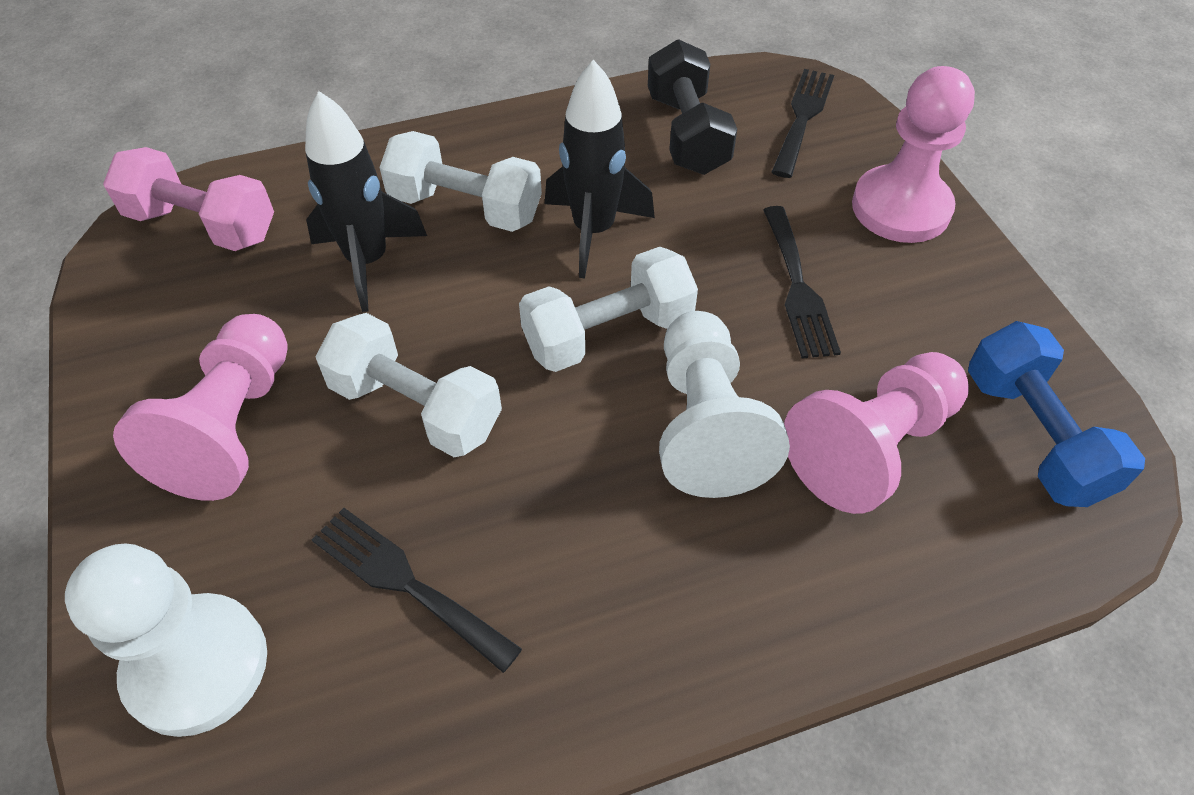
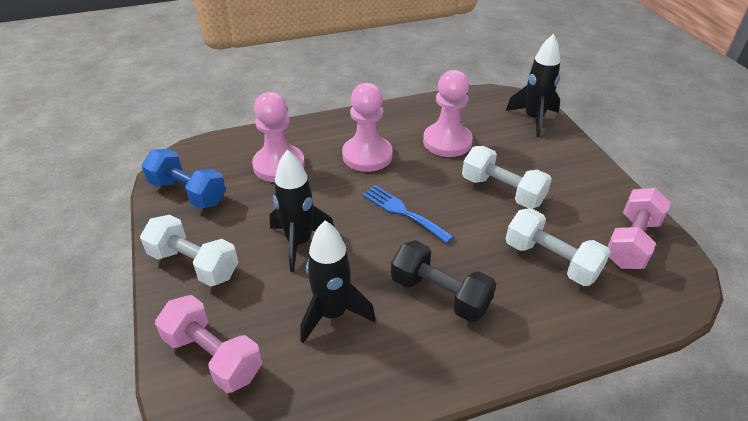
black fork: 3 -> 0
black rocket: 2 -> 3
blue fork: 0 -> 1
pink dumbbell: 1 -> 2
white pawn: 2 -> 0

